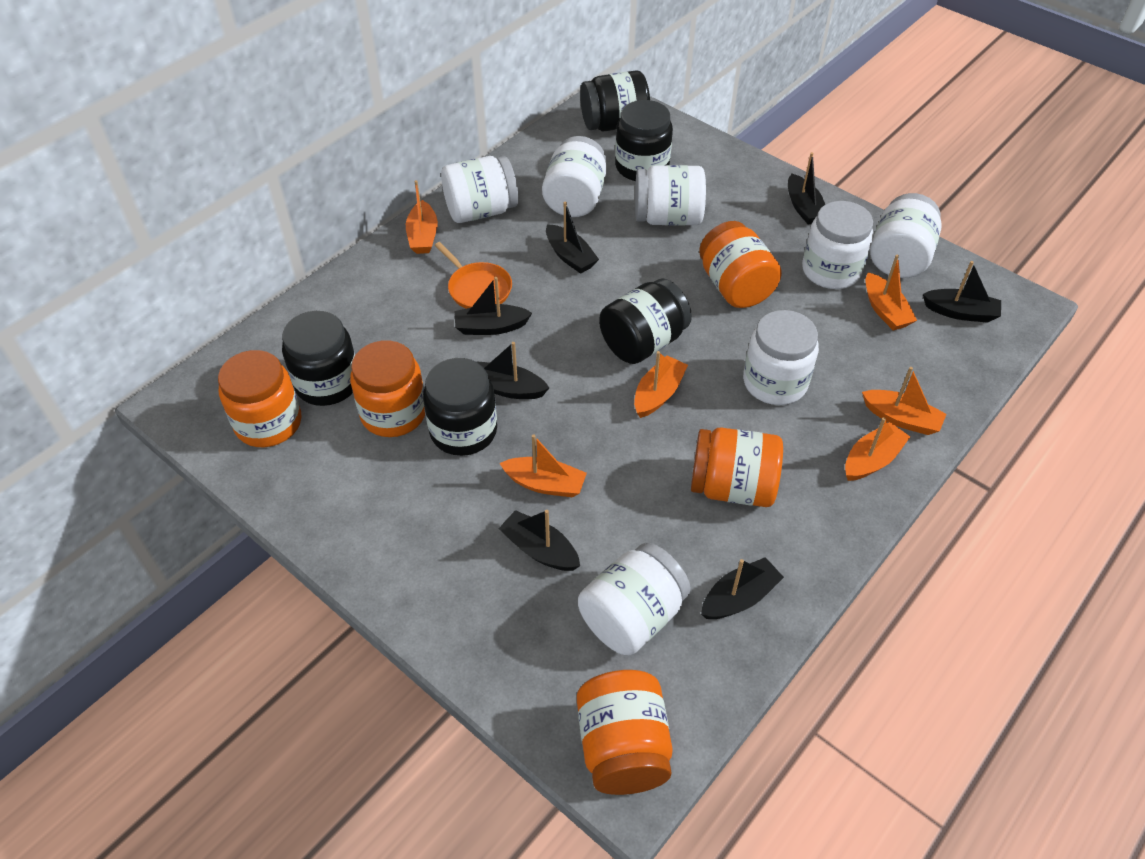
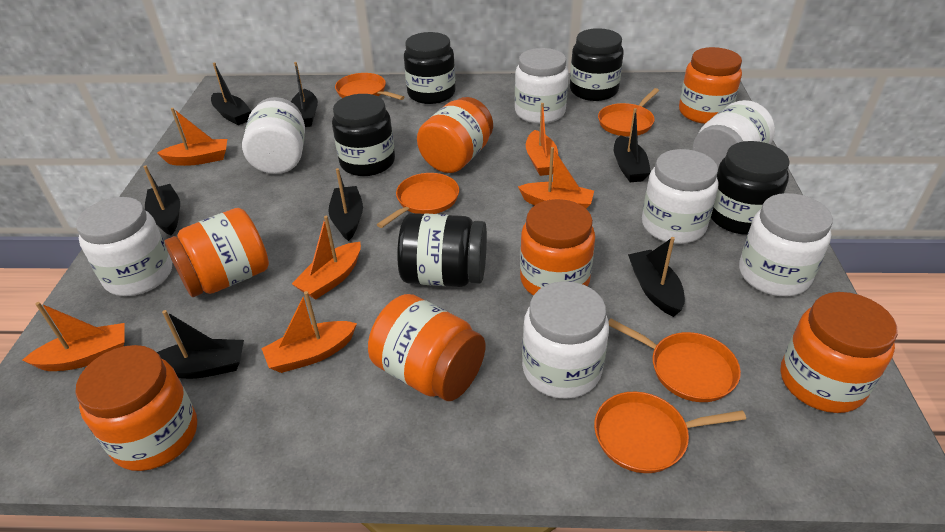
orange jar: 5 -> 7
orange pan: 1 -> 5

